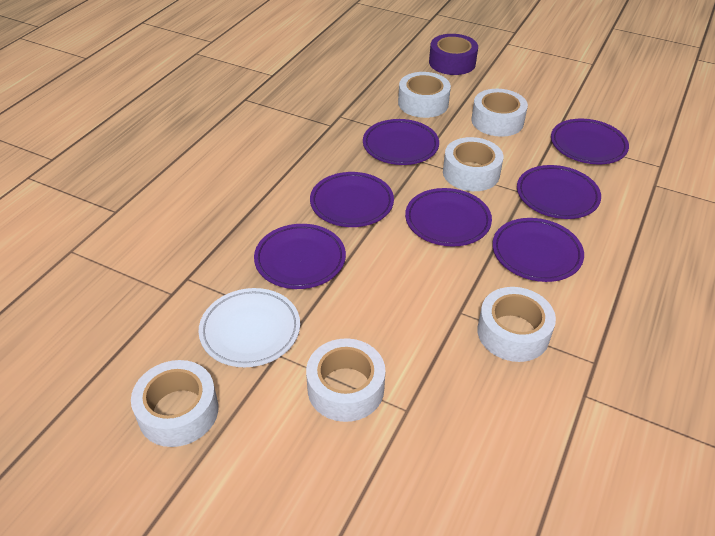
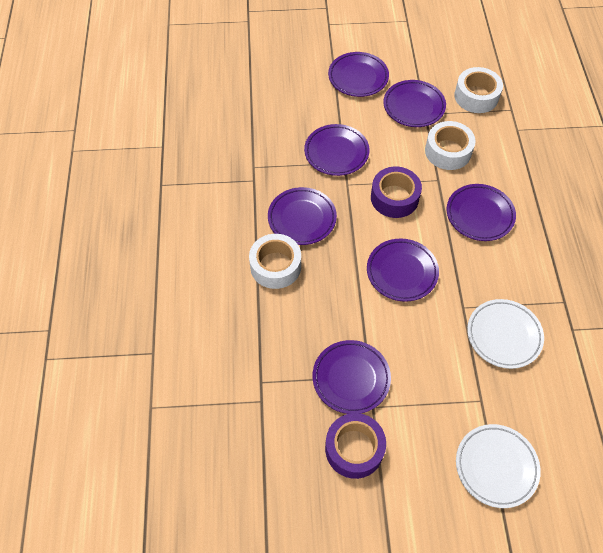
purple tape: 1 -> 2
white plate: 1 -> 2
white tape: 6 -> 3

